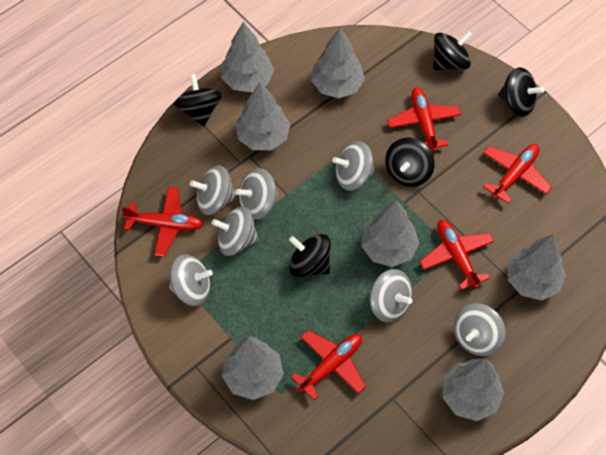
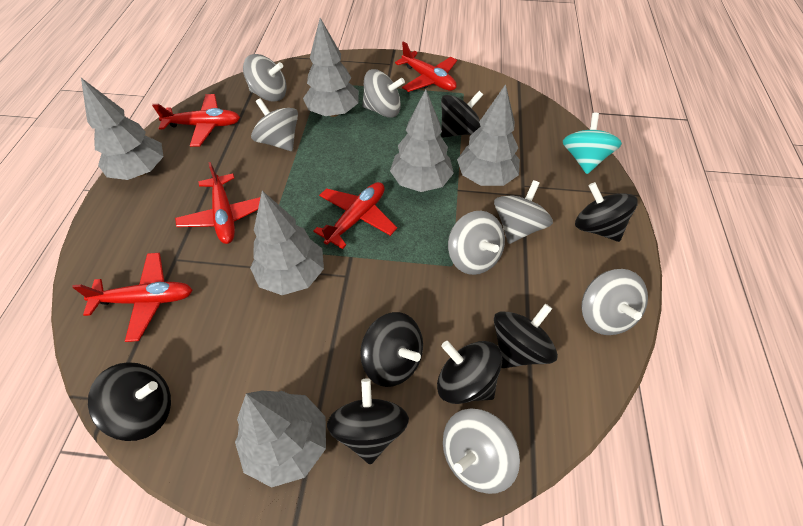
black spinning top: 5 -> 7
grey tree: 7 -> 6
turquoise spinning top: 0 -> 1

